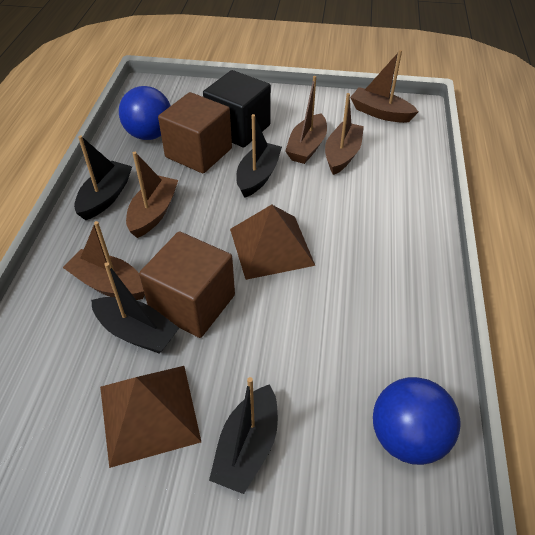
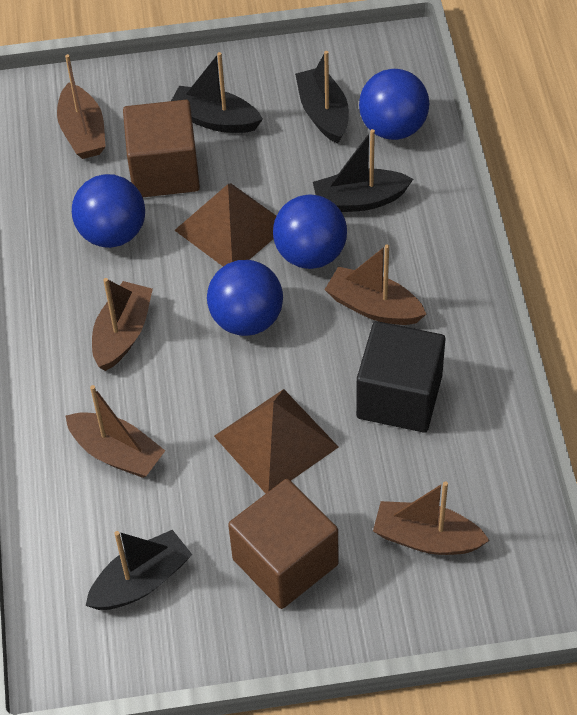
blue ball: 2 -> 4

